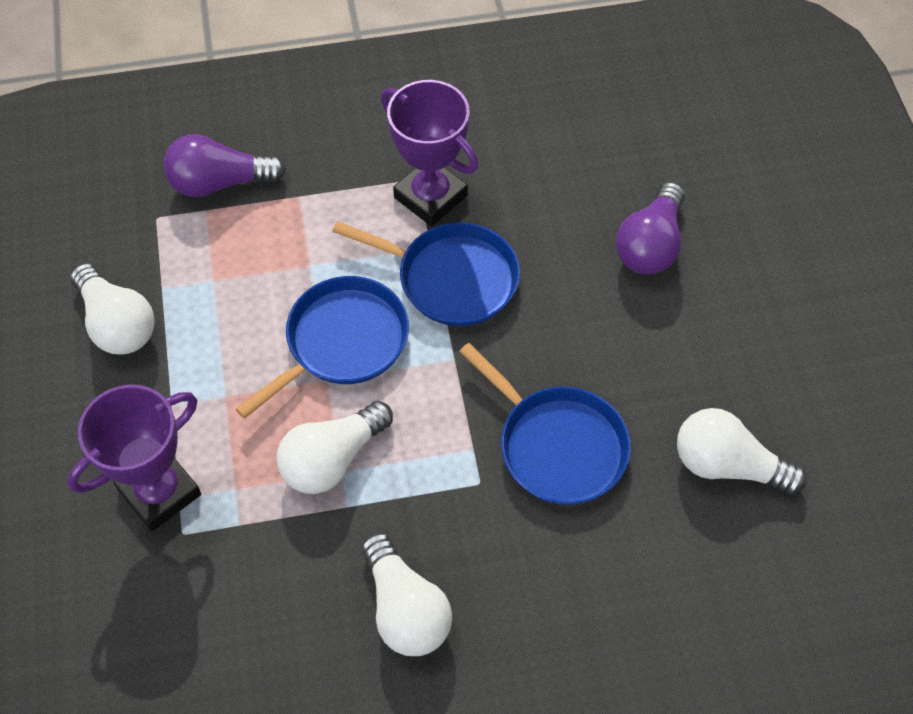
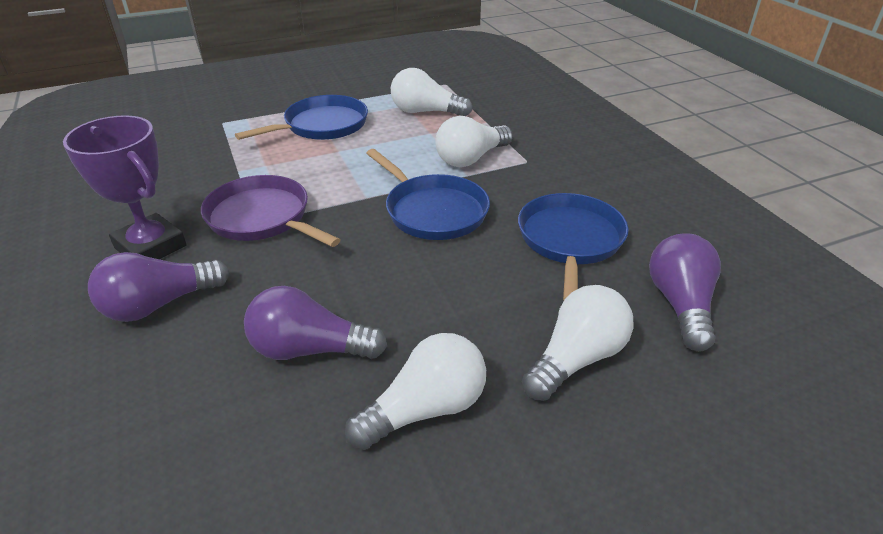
purple light bulb: 2 -> 3
purple pan: 0 -> 1
purple trophy: 2 -> 1

